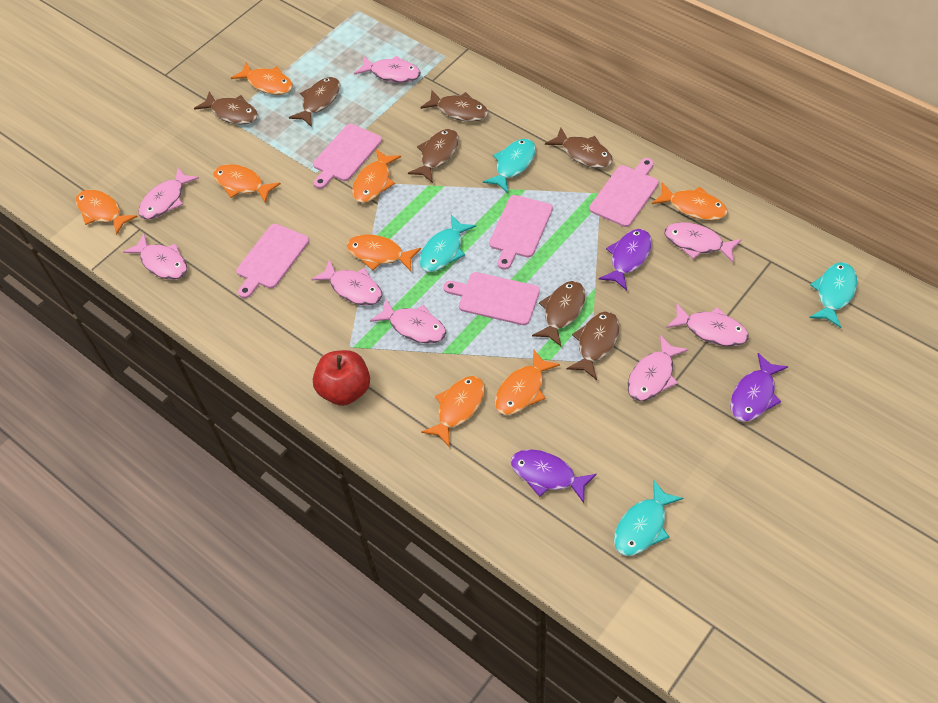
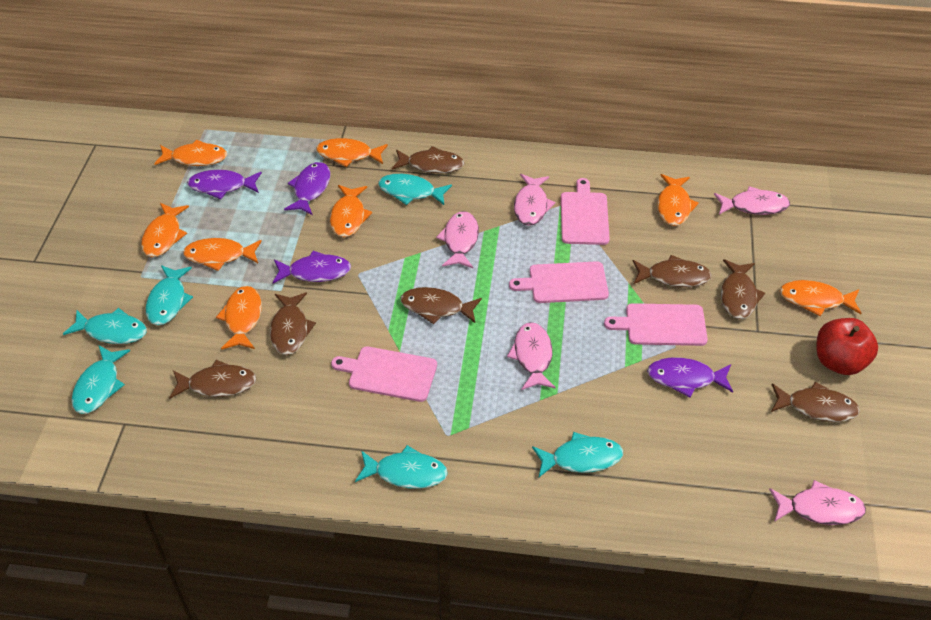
pink cutting board: 5 -> 4
pink fish: 8 -> 5
purple fish: 3 -> 4
turquoise fish: 4 -> 6

